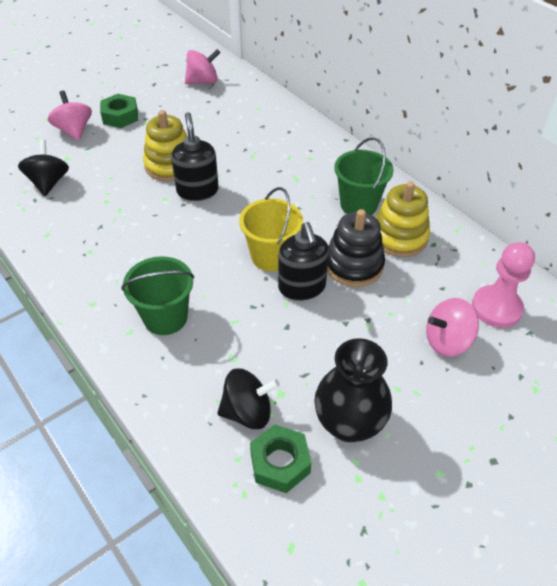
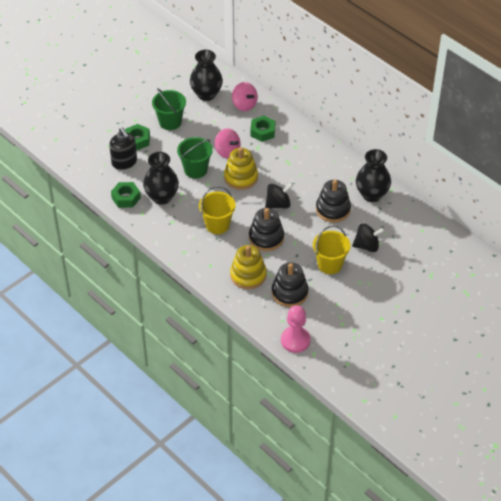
black soap dispenser: 2 -> 1
black stacking toy: 1 -> 3
black vase: 1 -> 3
green nut: 2 -> 3
pink spinning top: 3 -> 2
yellow bucket: 1 -> 2

